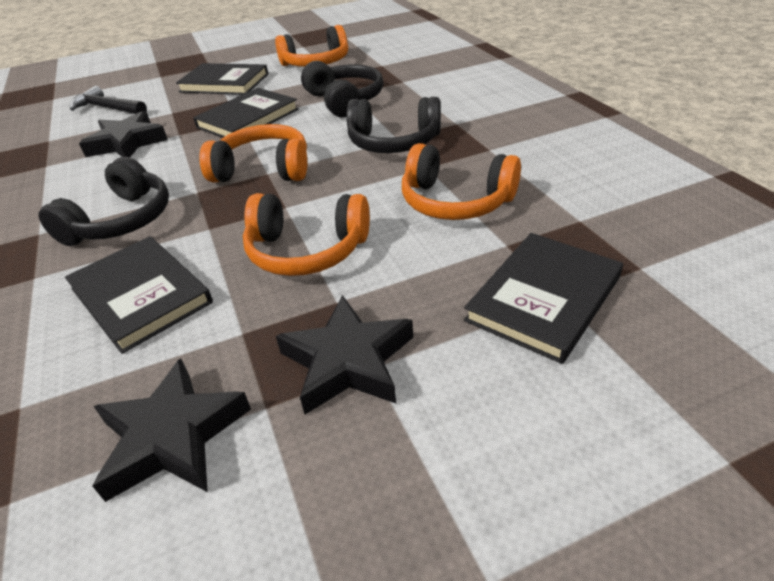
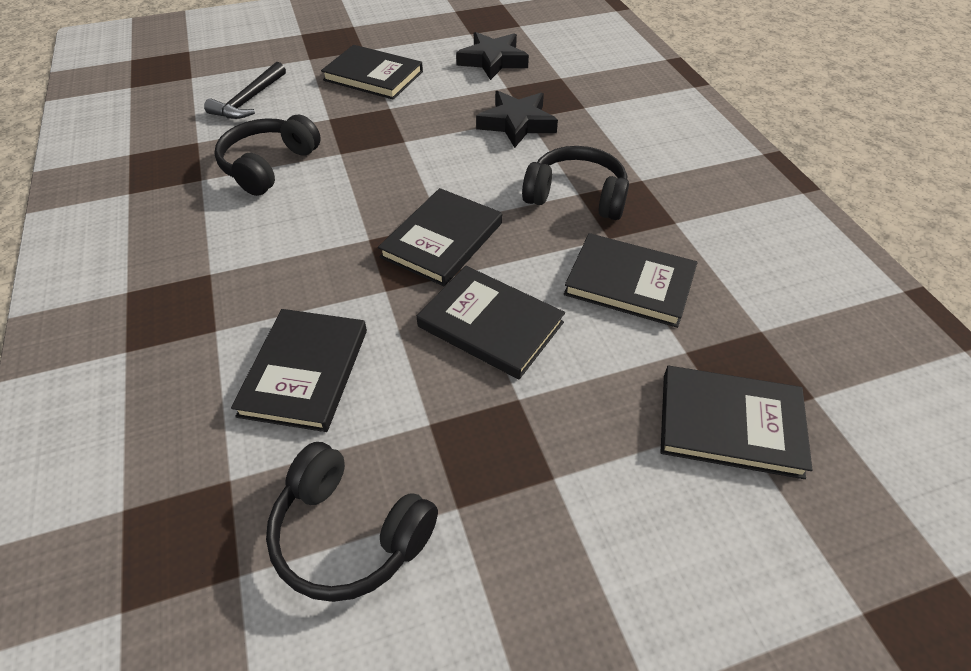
black book: 4 -> 6
black star: 3 -> 2
orange headphones: 4 -> 0

